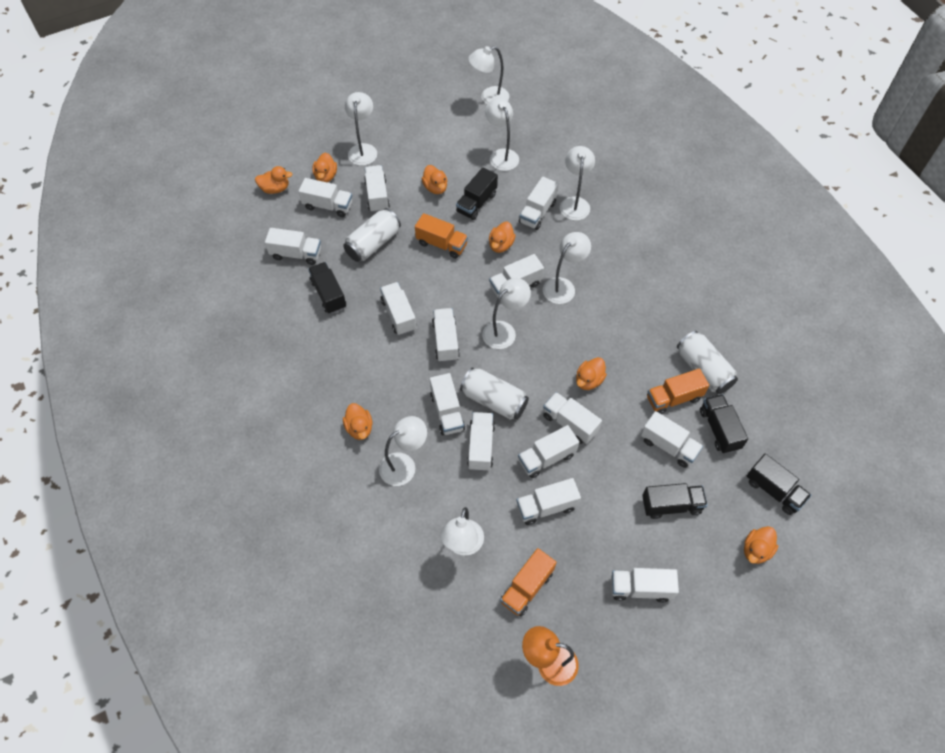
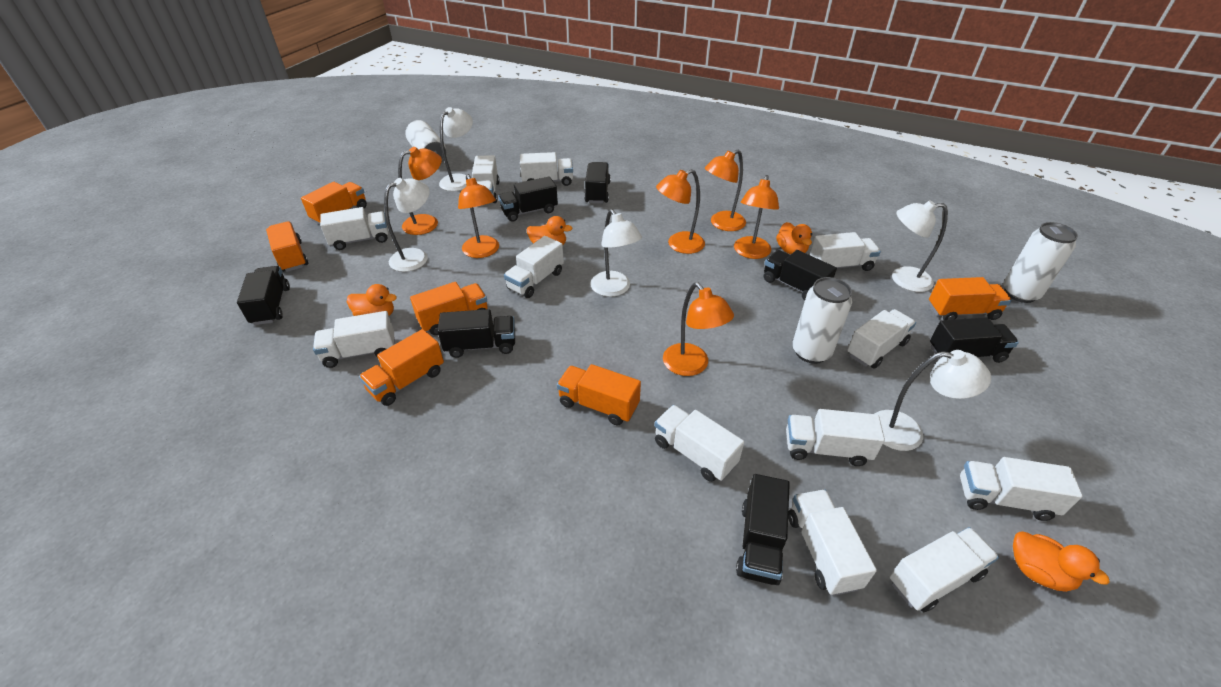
black truck: 5 -> 7
orange duck: 7 -> 4
orange lamp: 1 -> 6
orange truck: 3 -> 6
white lamp: 8 -> 5
white truck: 14 -> 12

